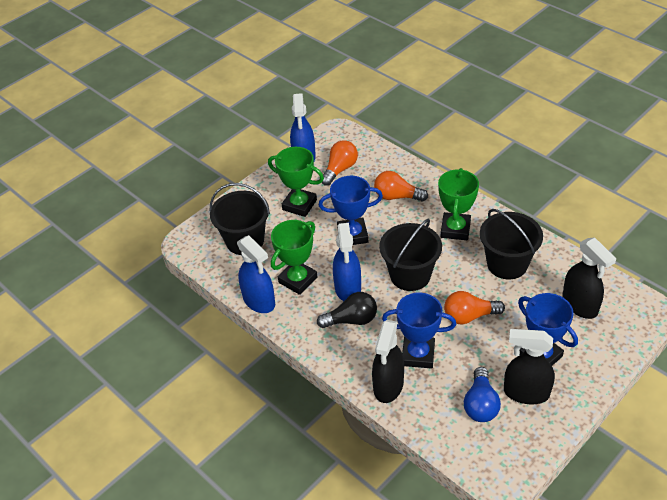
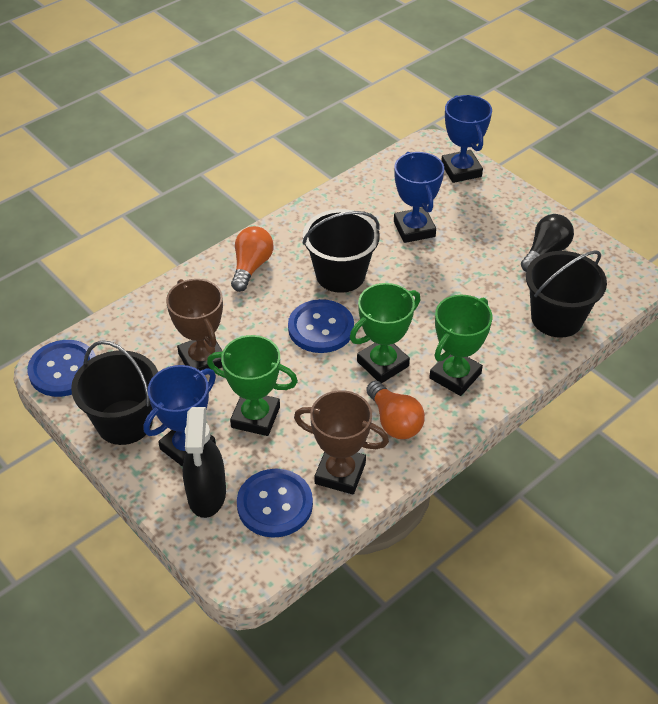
black spray bottle: 3 -> 1
blue button: 0 -> 3
blue light bulb: 1 -> 0
blue spray bottle: 3 -> 0
brown trophy: 0 -> 2
orange light bulb: 3 -> 2

